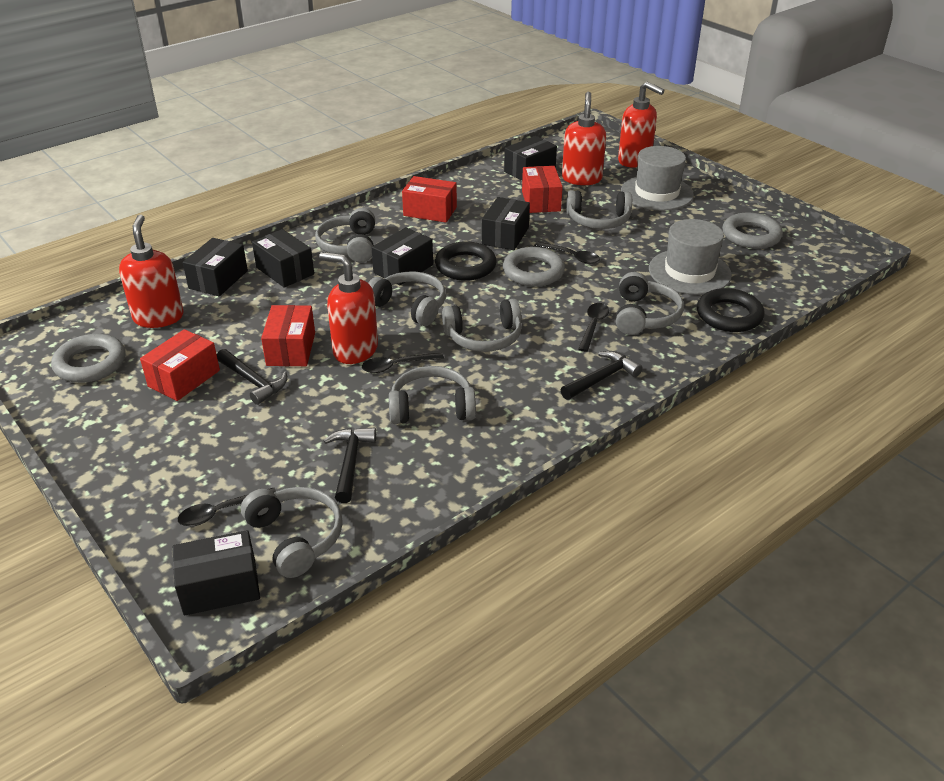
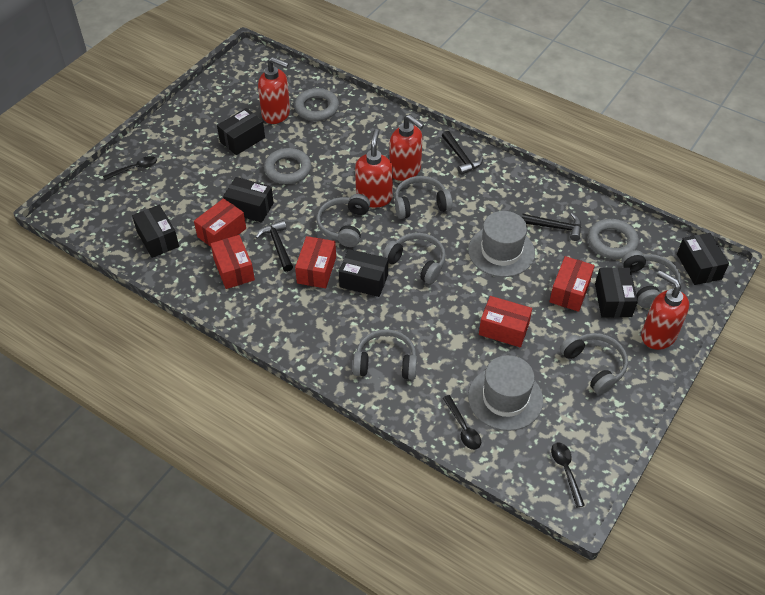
black ring: 2 -> 0
black spoon: 4 -> 3
grey headphones: 7 -> 6
red box: 4 -> 5

